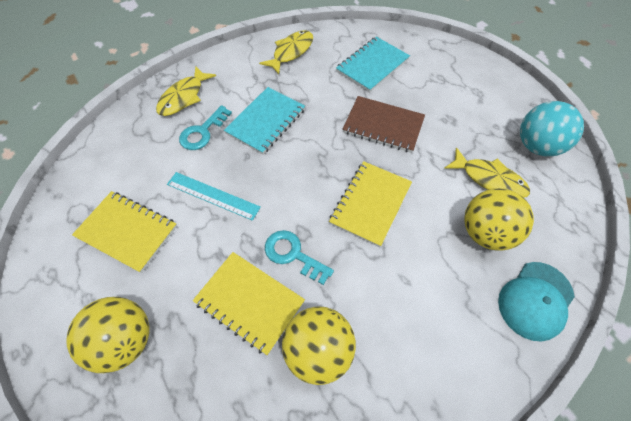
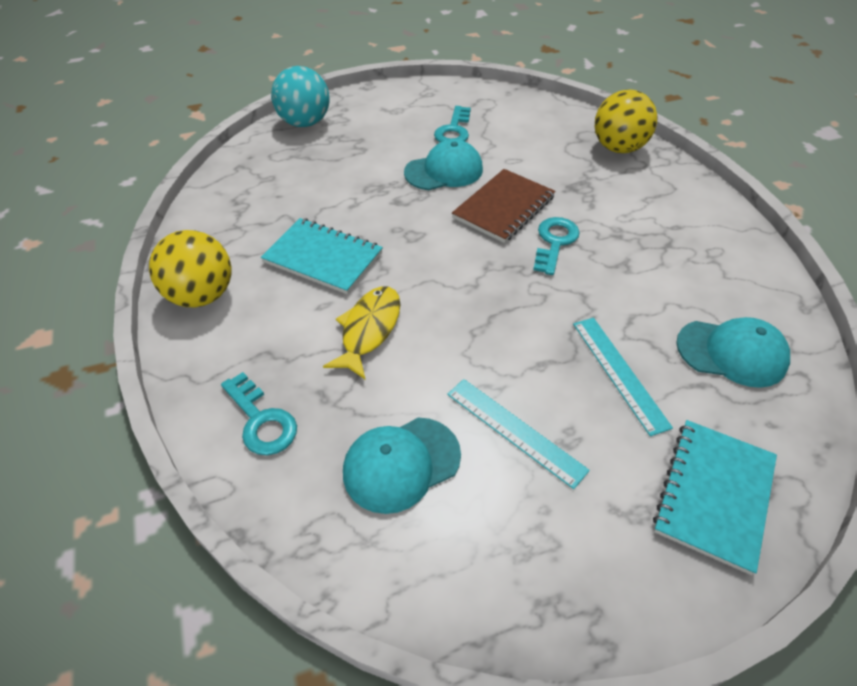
turquoise cap: 1 -> 3
turquoise key: 2 -> 3
turquoise ruler: 1 -> 2
yellow ball: 3 -> 2
yellow fish: 3 -> 1
yellow notebook: 3 -> 0

